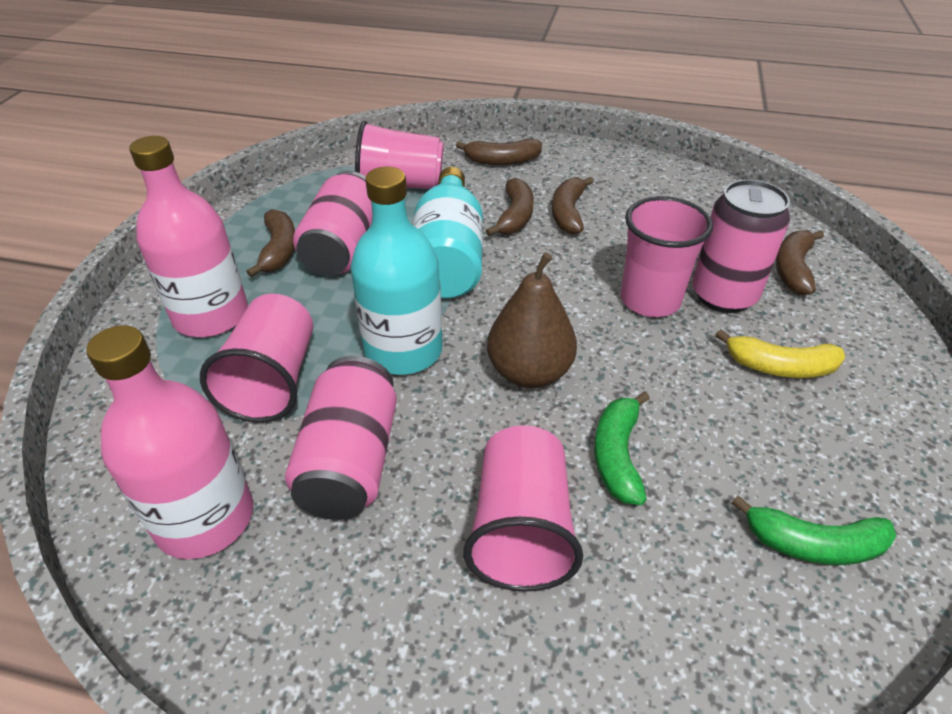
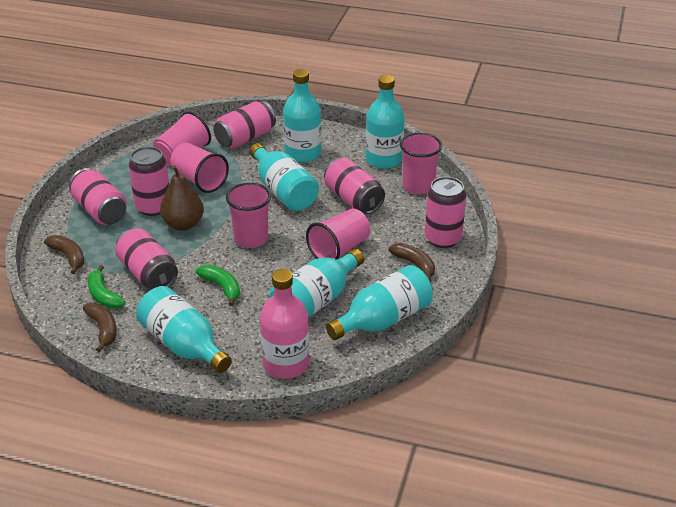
brown banana: 5 -> 3
pink bottle: 2 -> 1
pink can: 3 -> 6
pink cup: 4 -> 5
turquoise bottle: 2 -> 6
yellow banana: 1 -> 0

